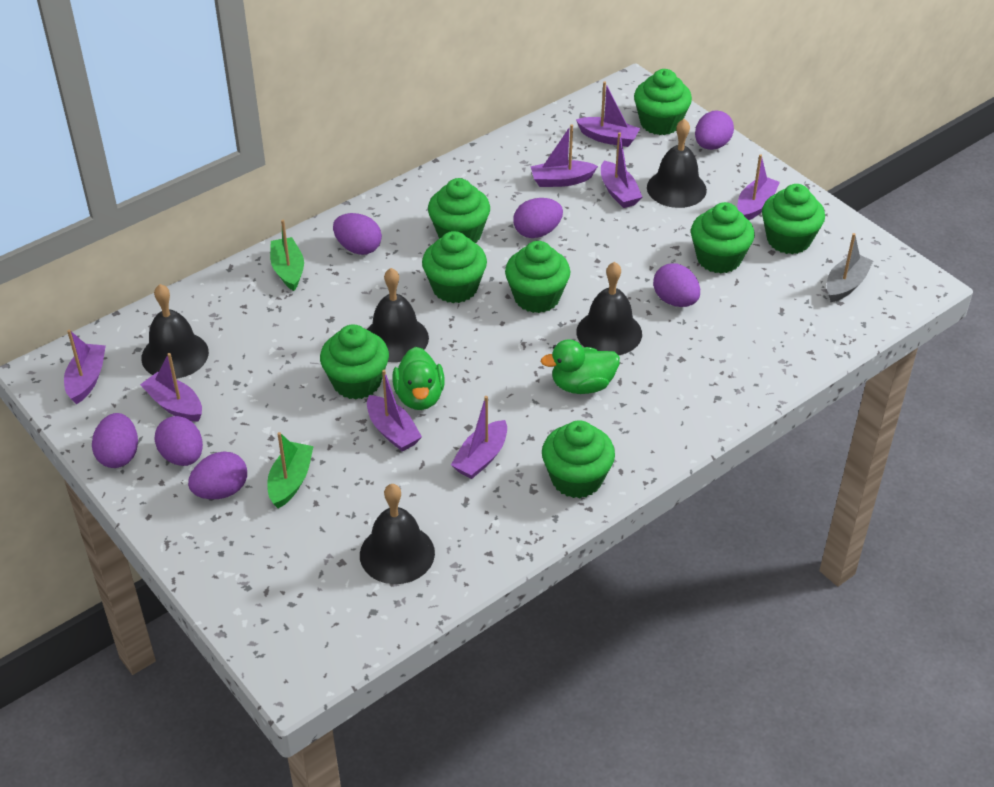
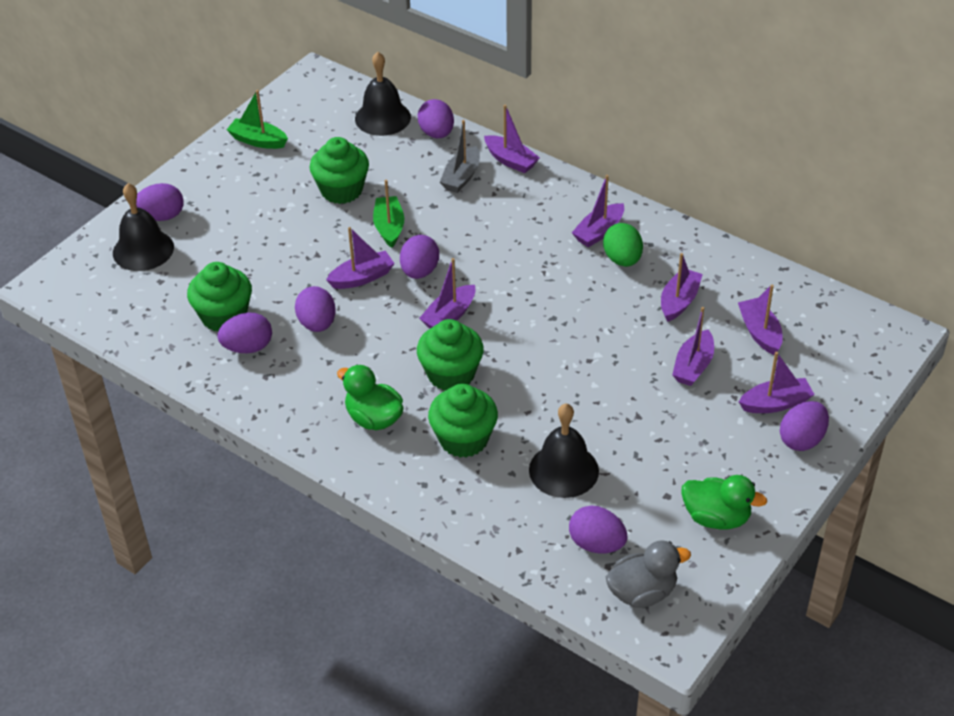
black bell: 5 -> 3
green cupcake: 8 -> 4
green egg: 0 -> 1
grey duck: 0 -> 1

